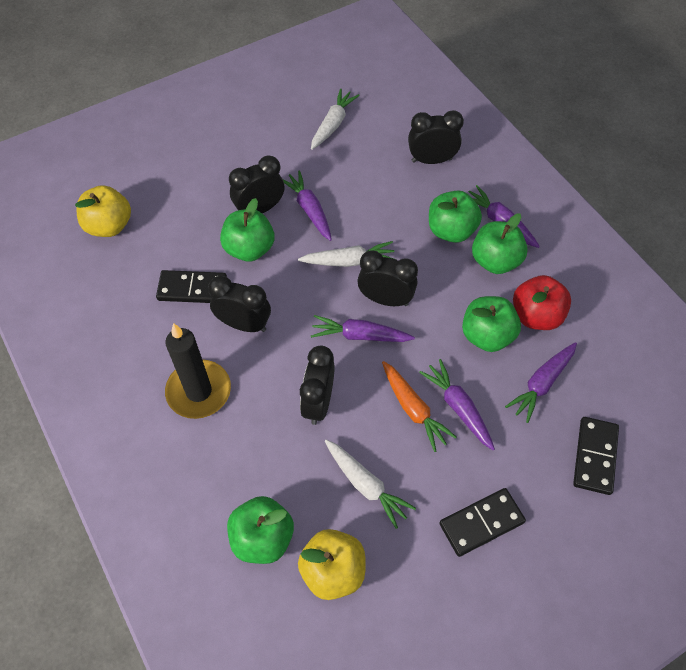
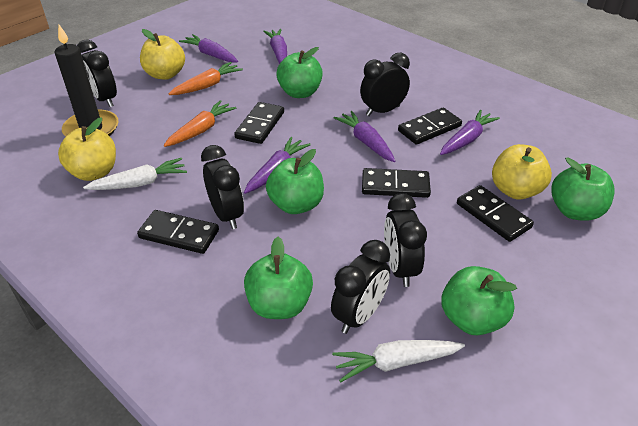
black domino: 3 -> 5
orange carrot: 1 -> 2
red apple: 1 -> 0
white carrot: 3 -> 2
yellow apple: 2 -> 3

